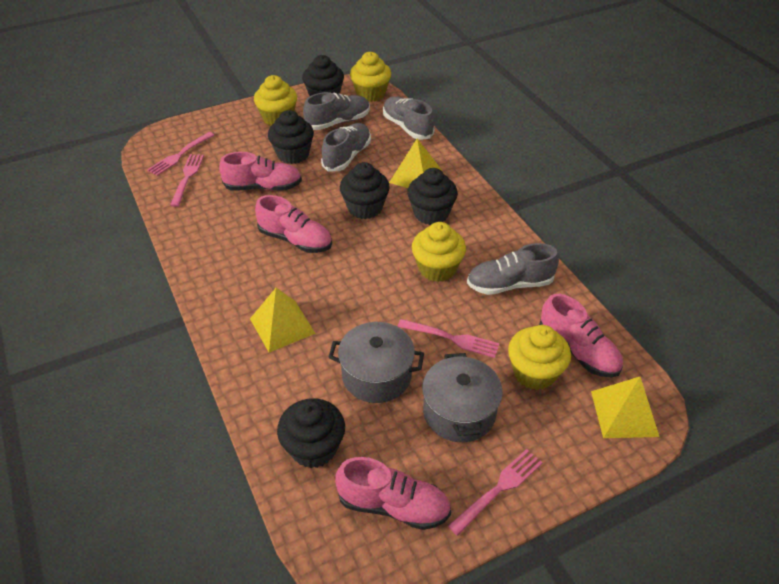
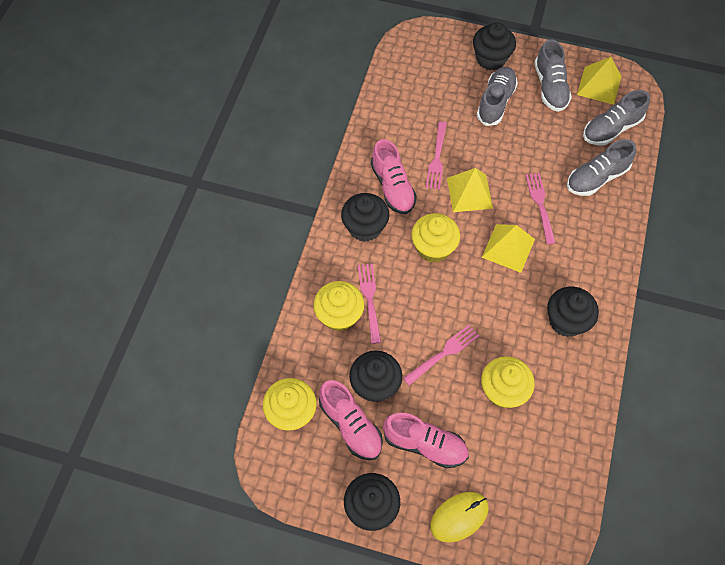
grey pot: 2 -> 0
pink shoe: 4 -> 3
yellow mouse: 0 -> 1

